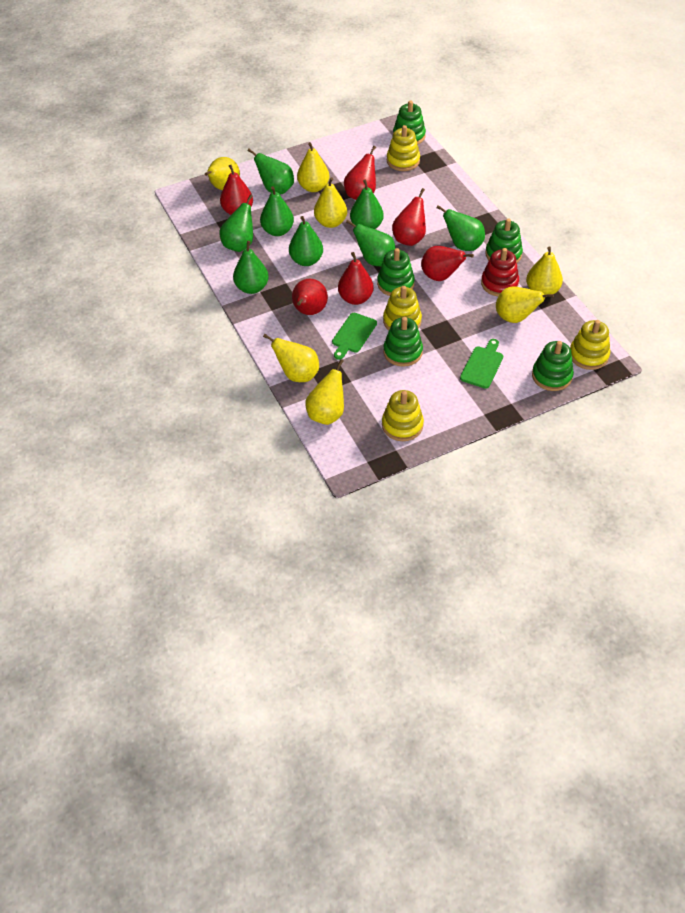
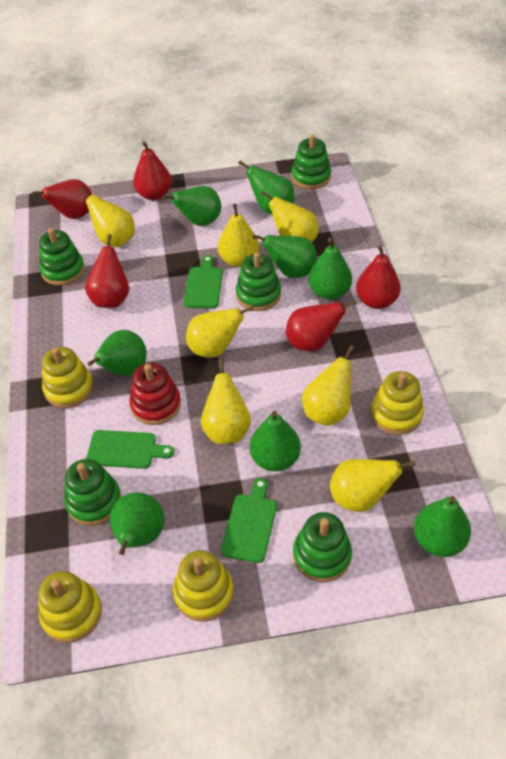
green cutting board: 2 -> 3
red pear: 6 -> 5

